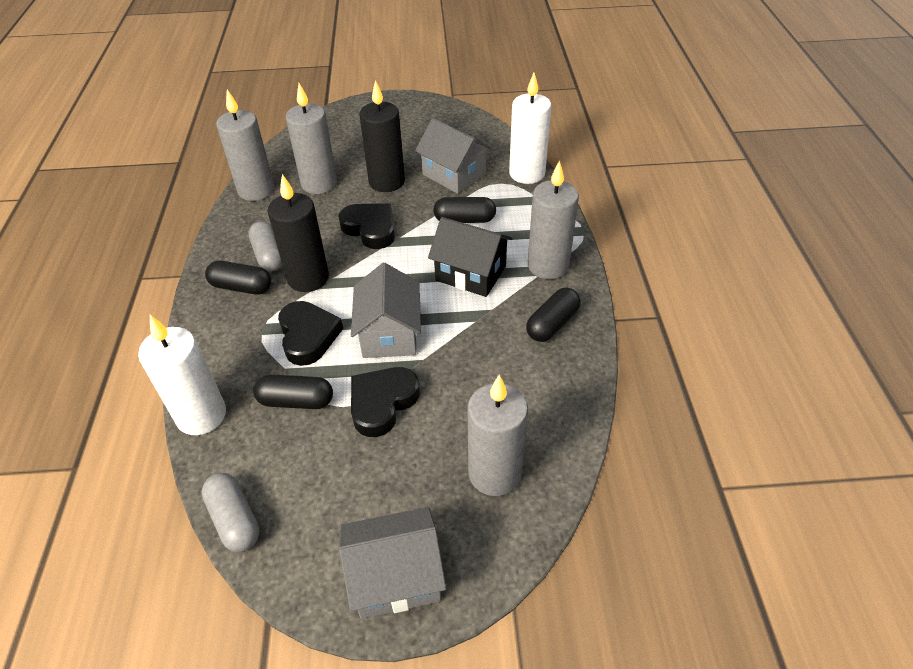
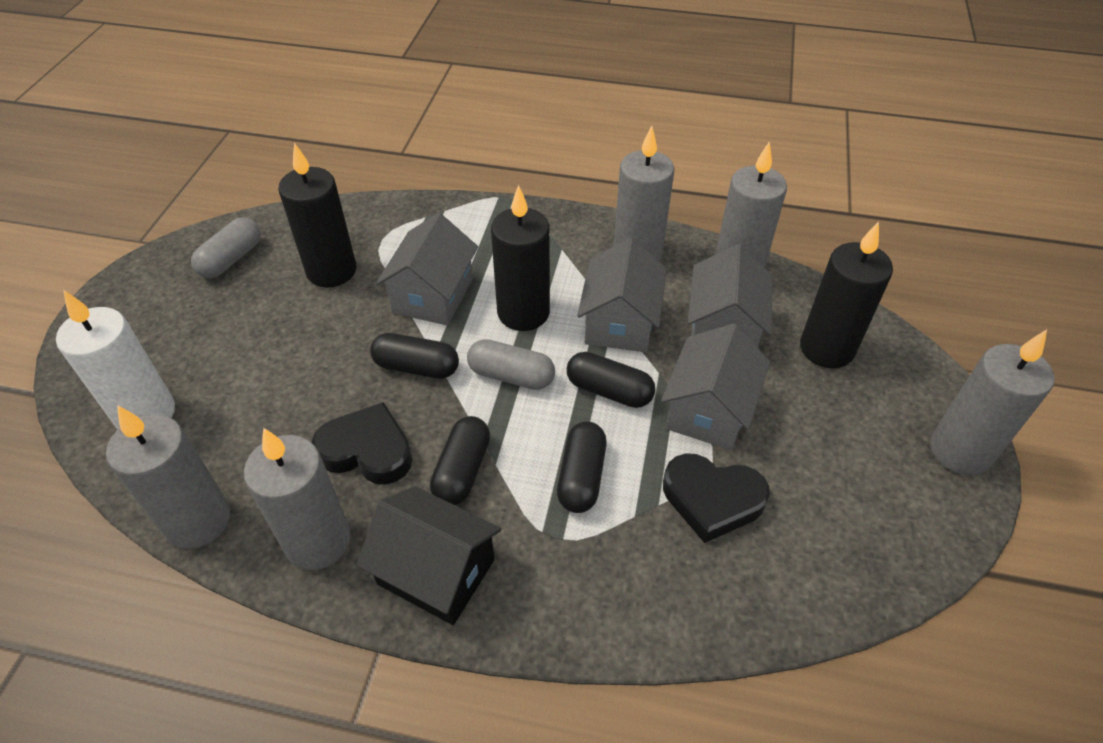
black candle: 2 -> 3
black heart: 3 -> 2
grey candle: 4 -> 5
grey house: 3 -> 4
white candle: 2 -> 1

